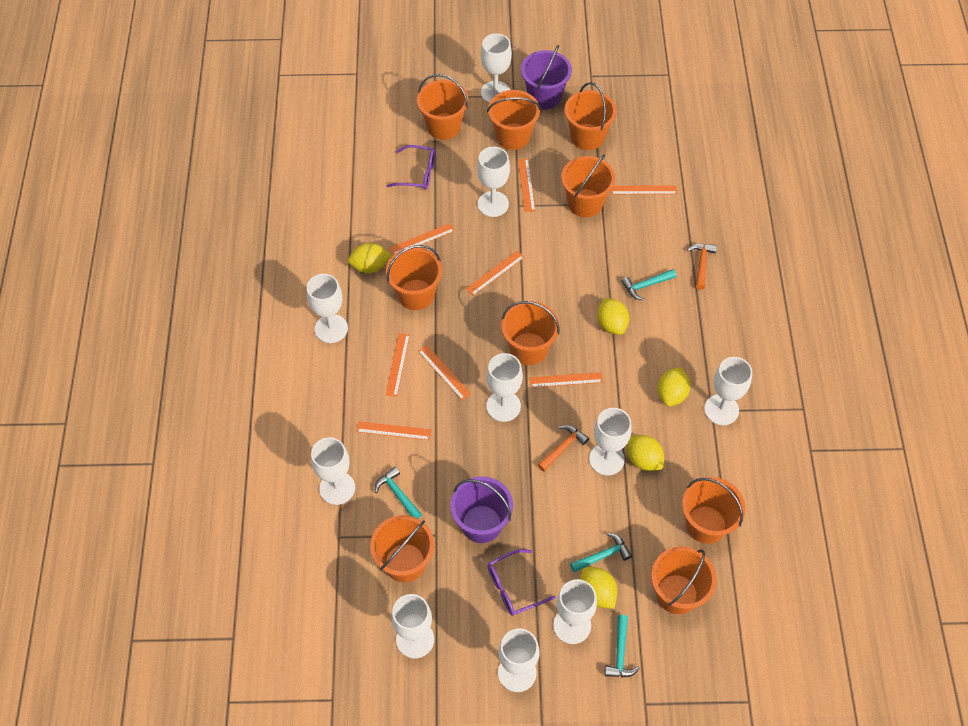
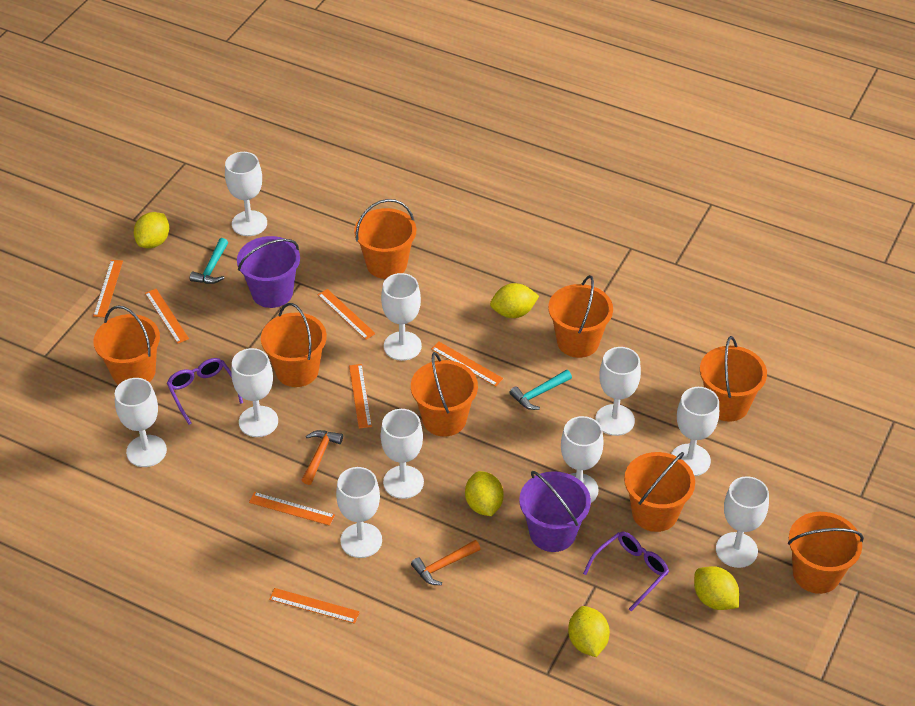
orange bucket: 9 -> 8
orange ruler: 8 -> 7
turquoise hammer: 4 -> 2

